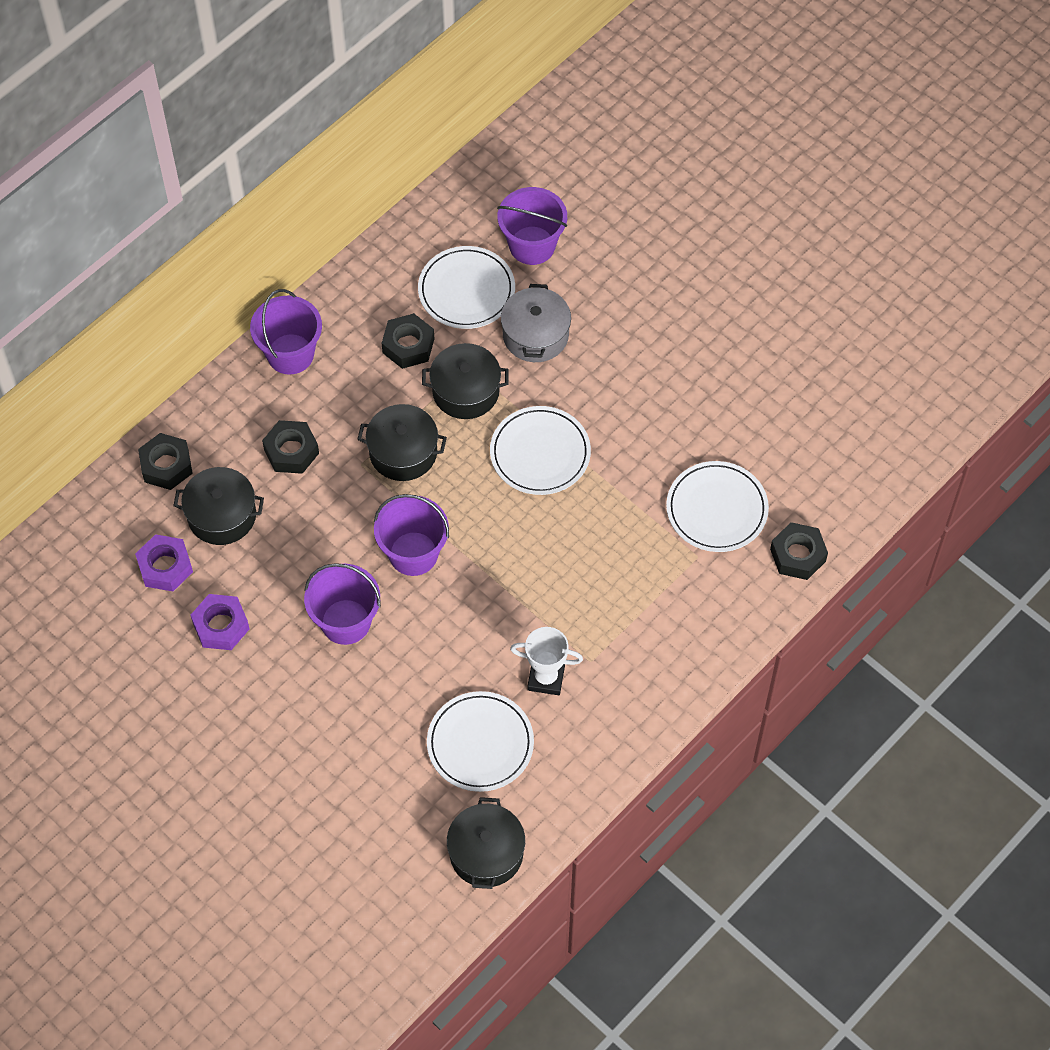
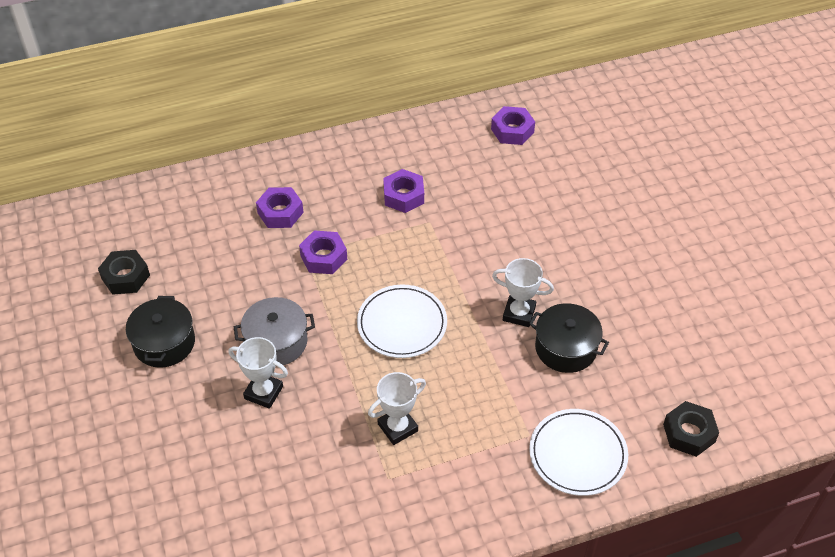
black nut: 4 -> 2
black pot: 4 -> 2
purple bucket: 4 -> 0
purple nut: 2 -> 4
white plate: 4 -> 2
white trophy: 1 -> 3

